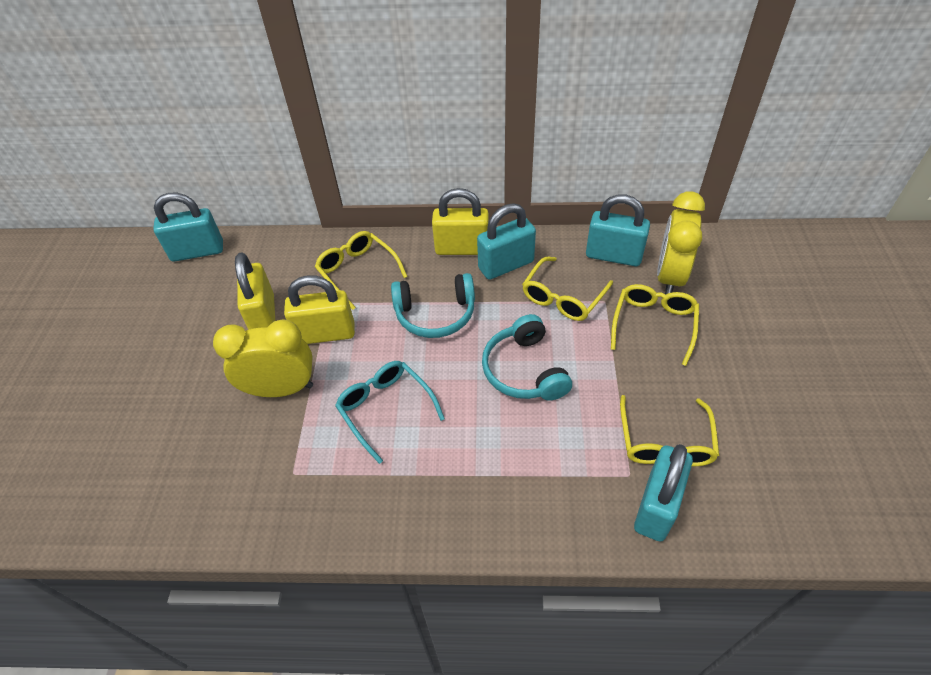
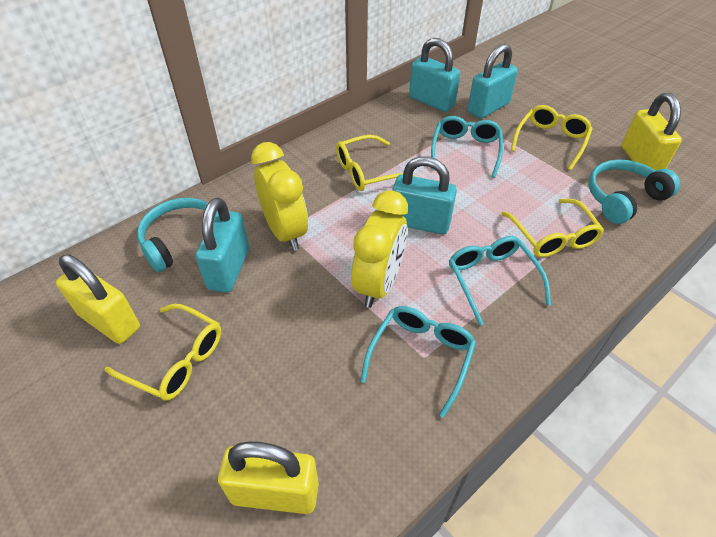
turquoise glasses: 1 -> 3

